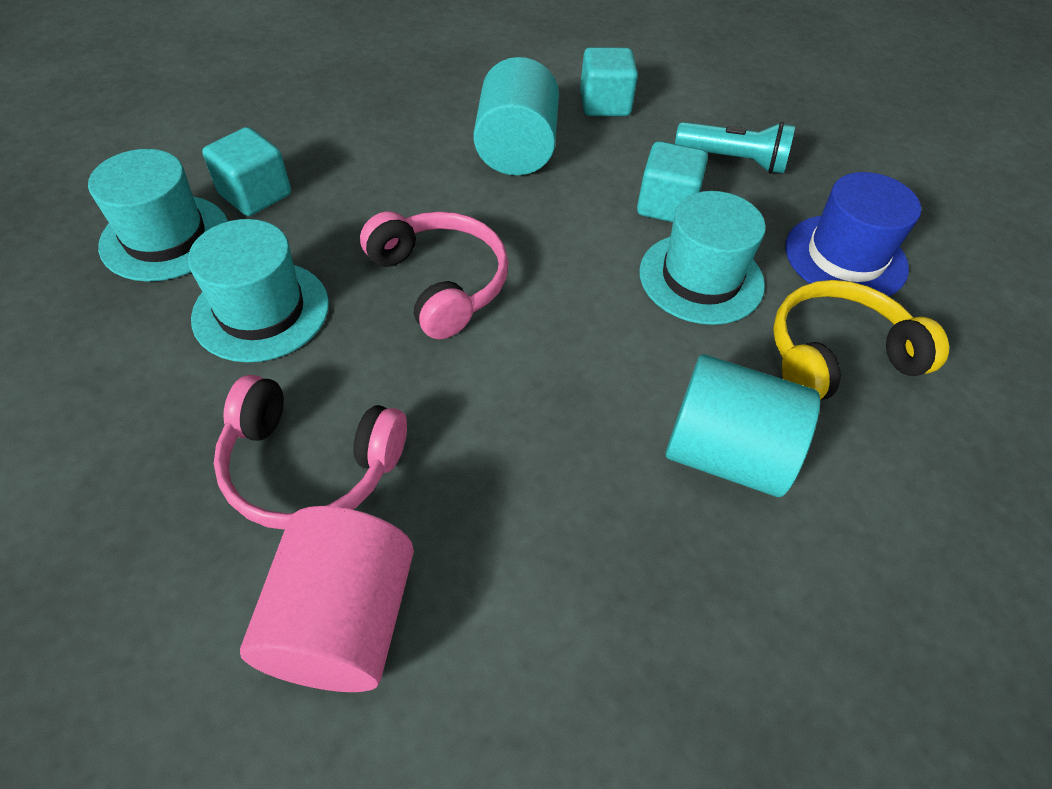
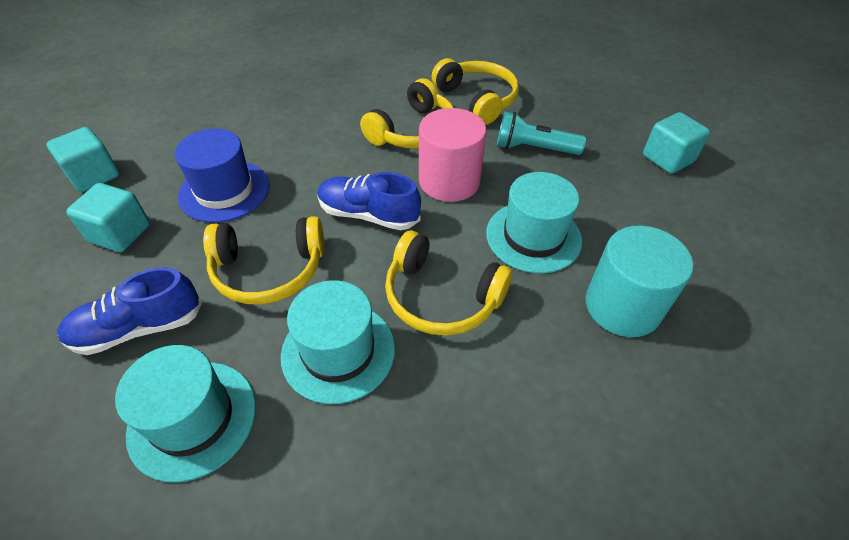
blue shoe: 0 -> 2
pink headphones: 2 -> 0
turquoise cylinder: 2 -> 1
yellow headphones: 1 -> 4

